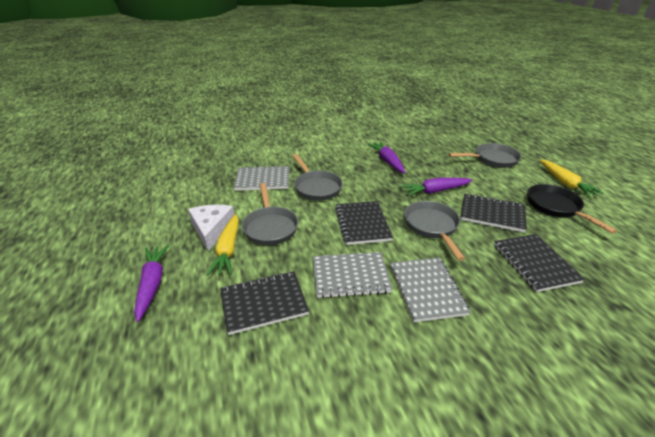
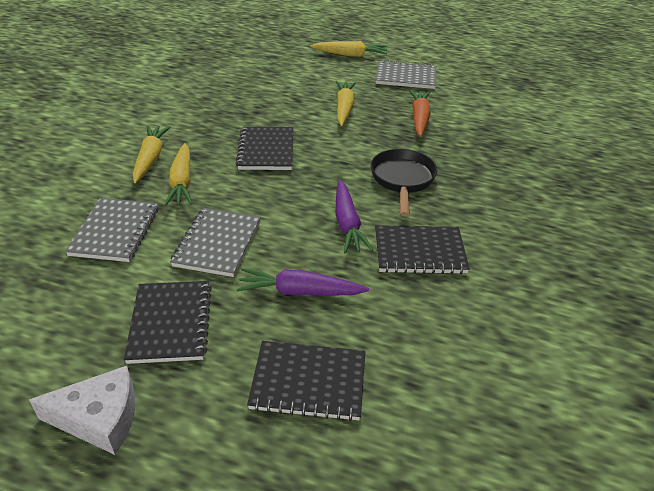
grey pan: 4 -> 0
orange carrot: 0 -> 1
purple carrot: 3 -> 2
yellow carrot: 2 -> 4

